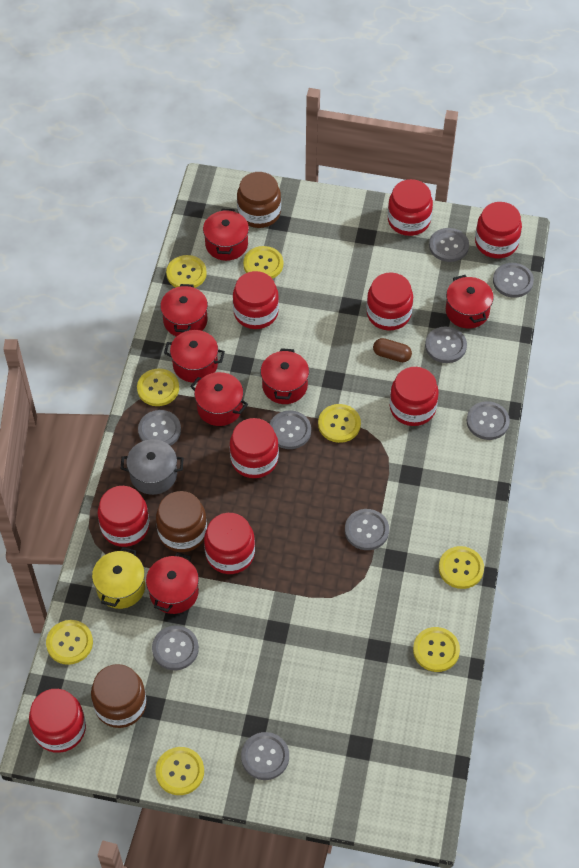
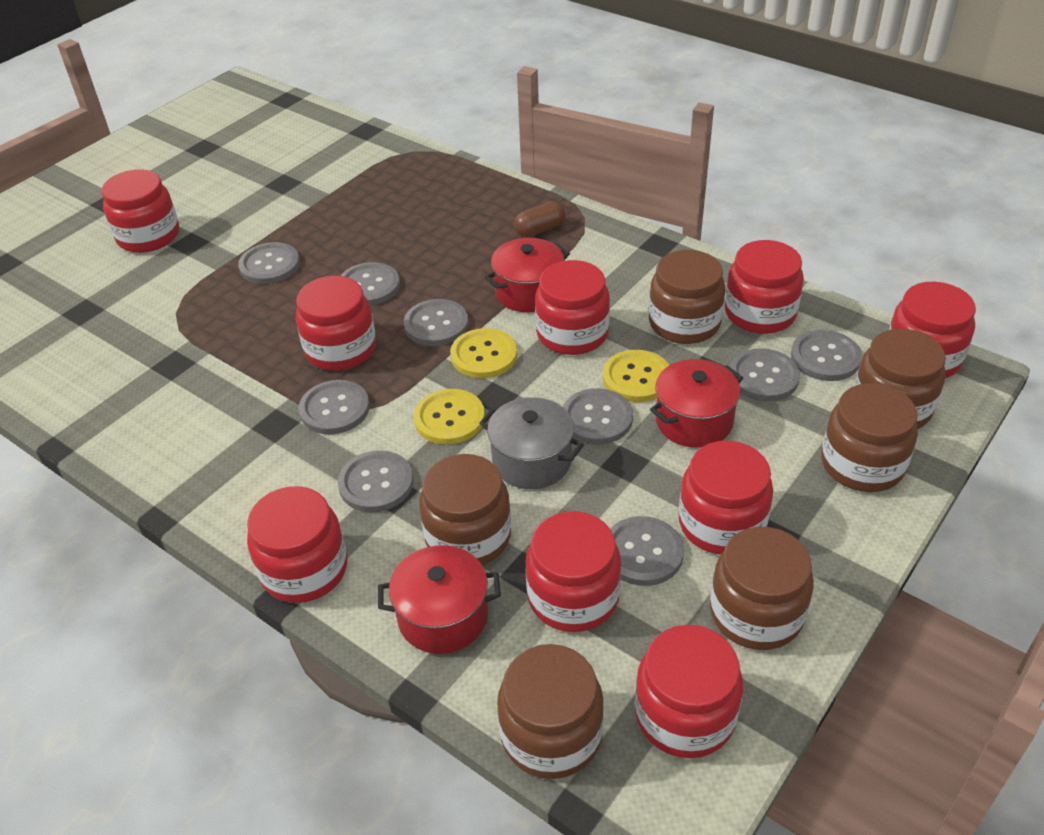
brown jar: 3 -> 6
red pot: 7 -> 3
yellow button: 8 -> 3
yellow pot: 1 -> 0

